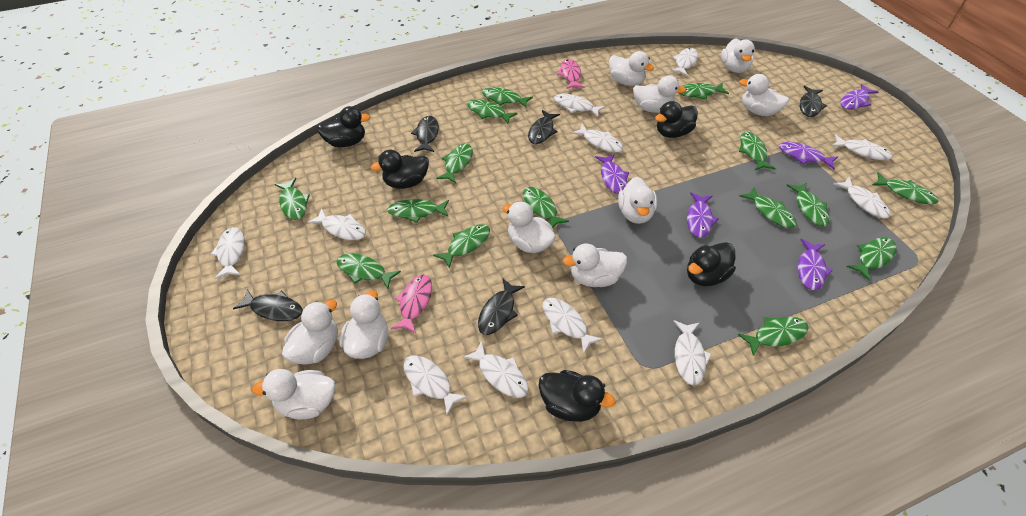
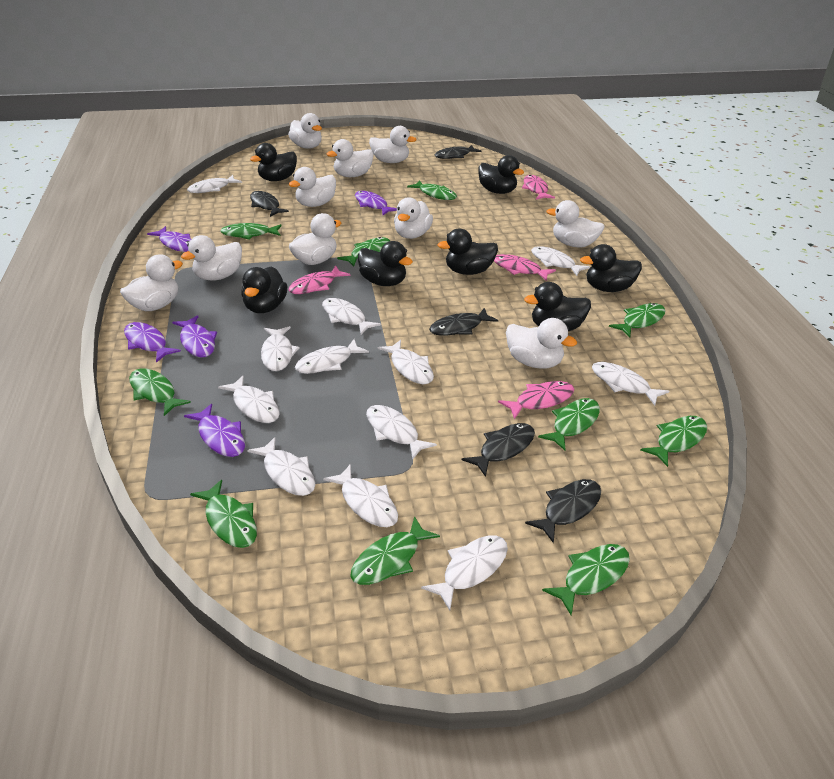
black duck: 5 -> 7
green fish: 15 -> 10
pink fish: 2 -> 4
white fish: 11 -> 12

